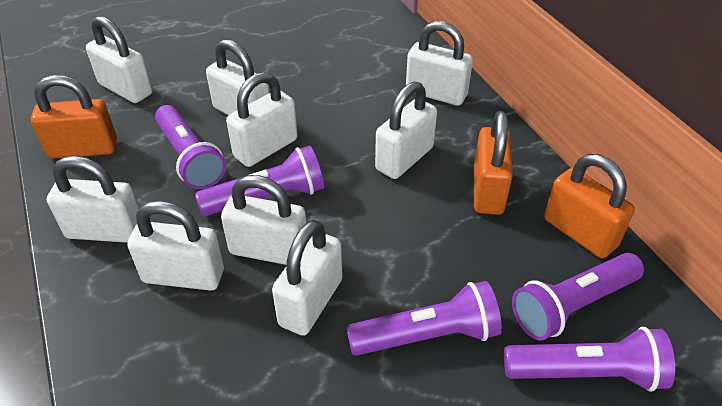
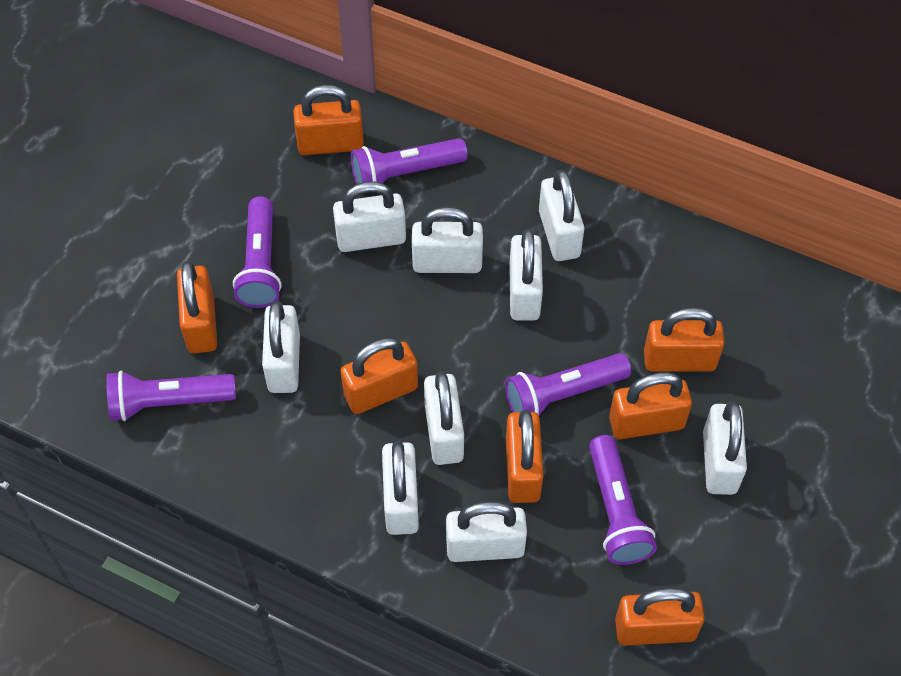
orange padlock: 3 -> 7

